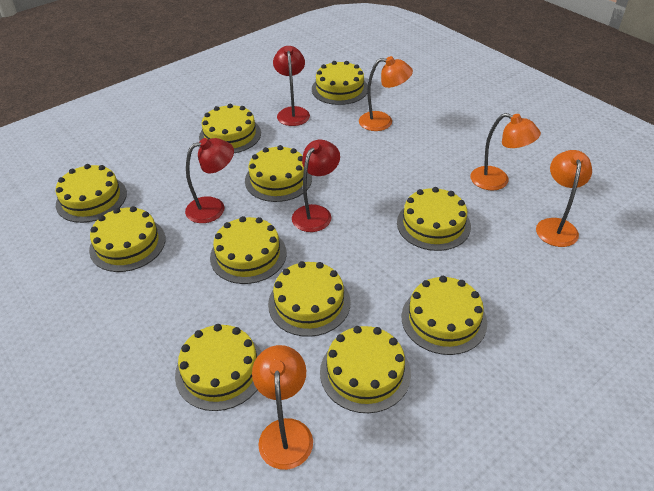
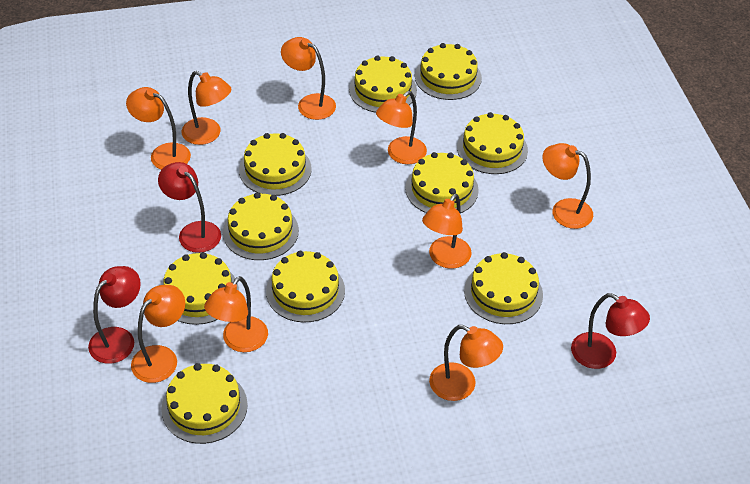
orange lamp: 4 -> 9
yellow cake: 11 -> 10

